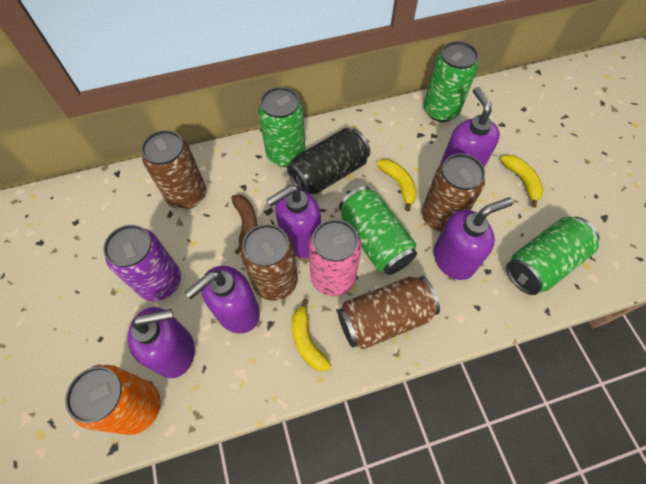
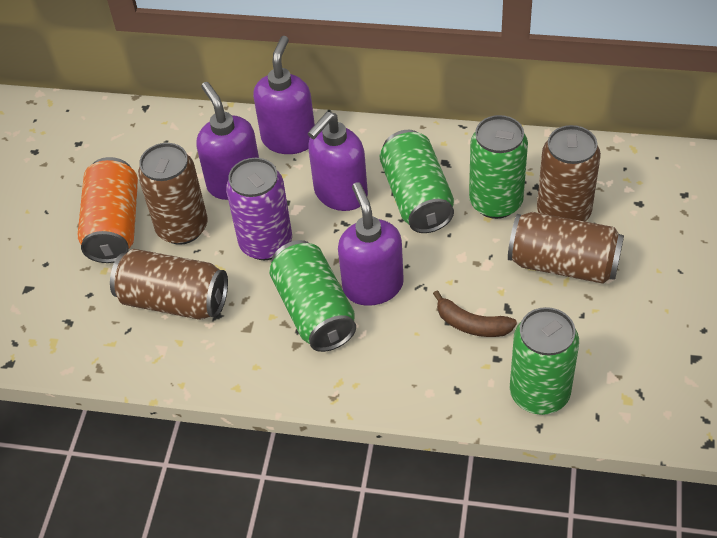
black can: 1 -> 0
pink can: 1 -> 0
purple soap dispenser: 5 -> 4
yellow banana: 3 -> 0

